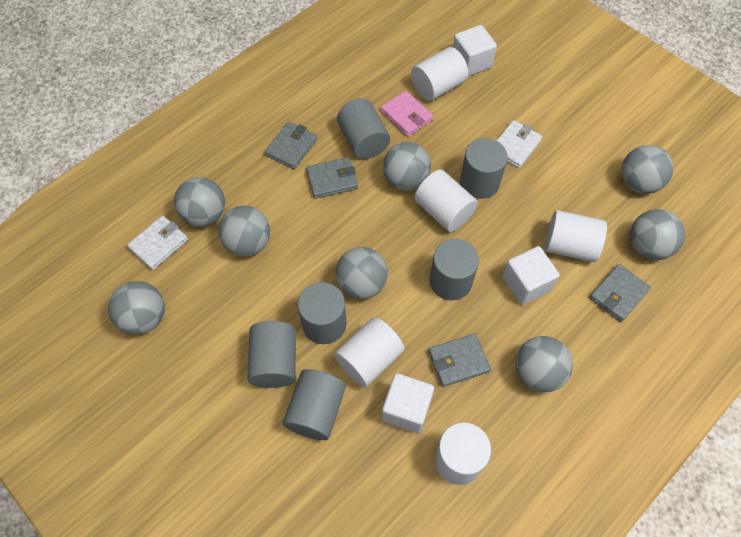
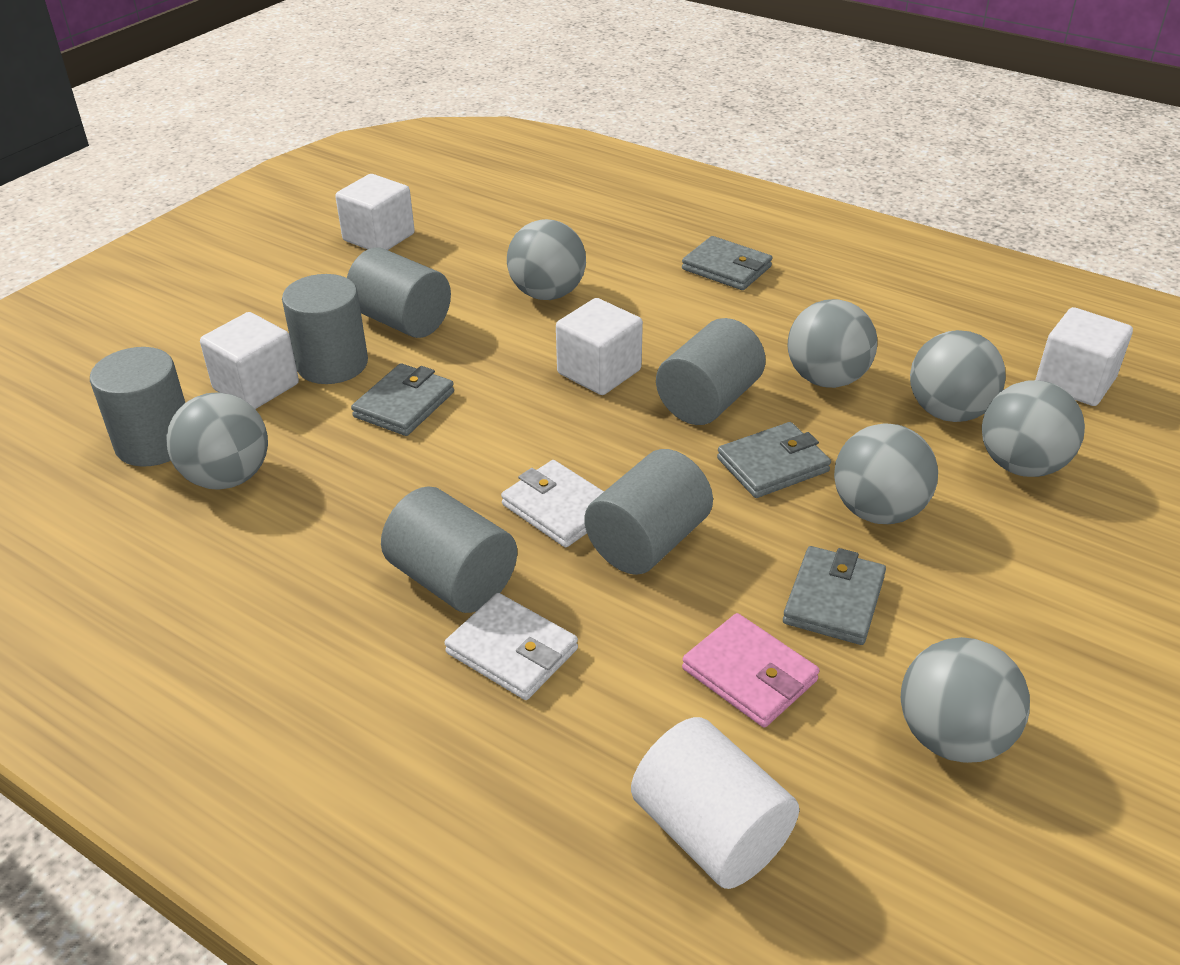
grey ball: 8 -> 7
white cube: 3 -> 4
white cylinder: 5 -> 1

